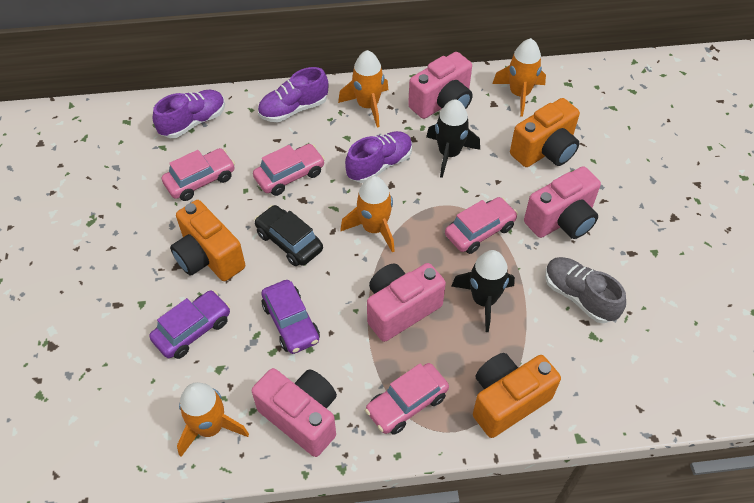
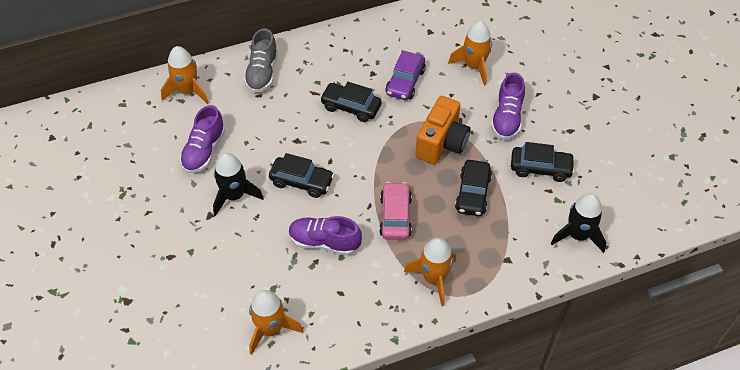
black car: 1 -> 4
orange camera: 3 -> 1
pink camera: 4 -> 0
pink car: 4 -> 1
purple car: 2 -> 1

